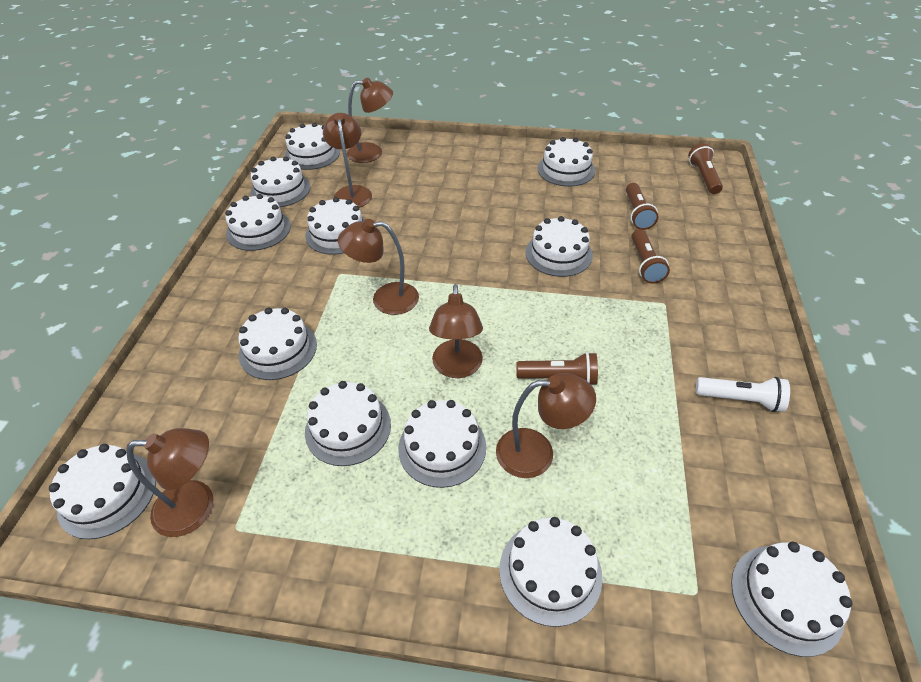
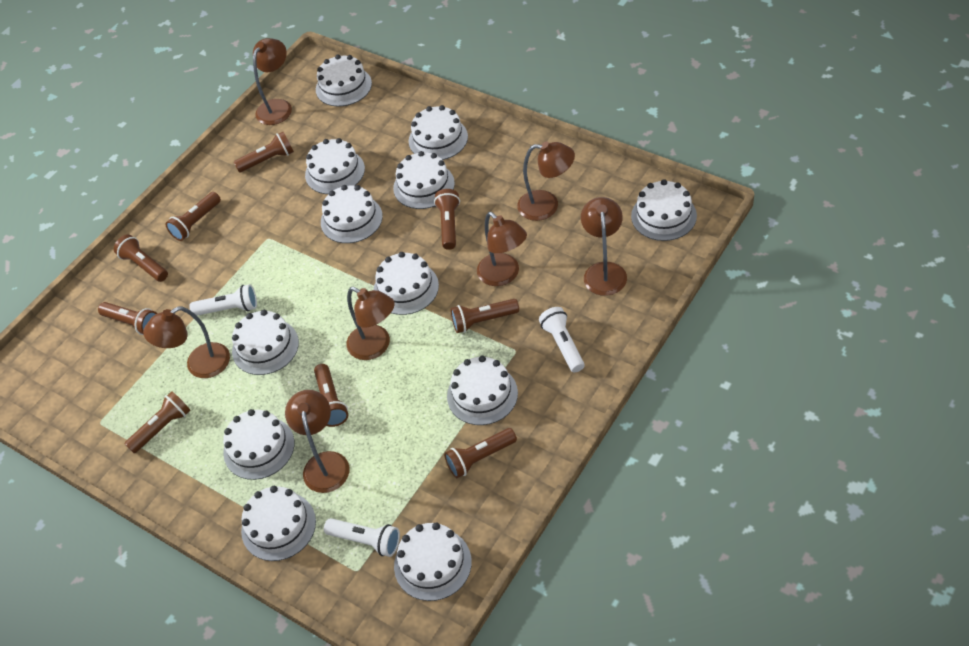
brown flashlight: 4 -> 9
brown lamp: 6 -> 7
white flashlight: 1 -> 3

